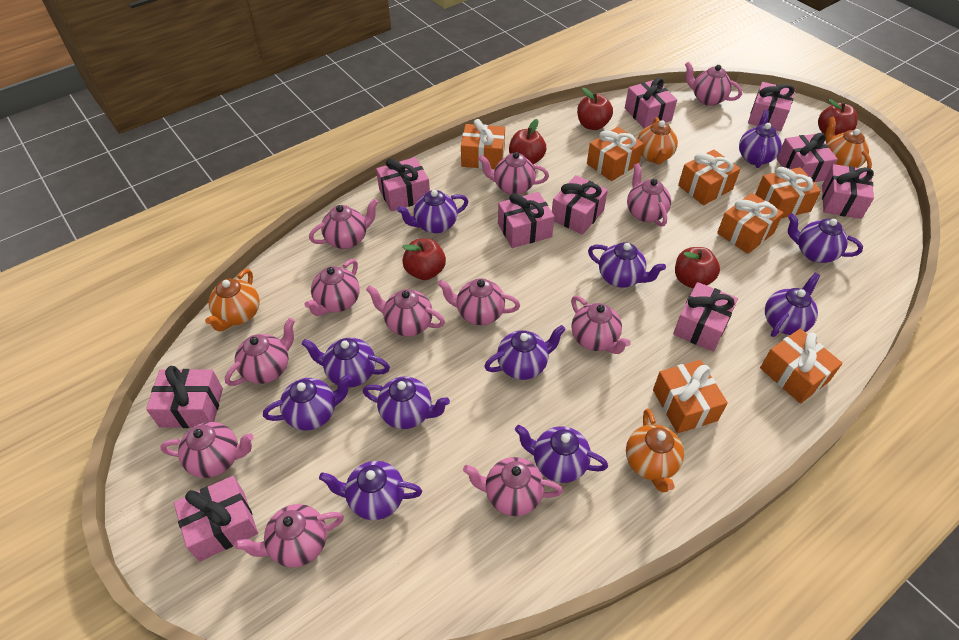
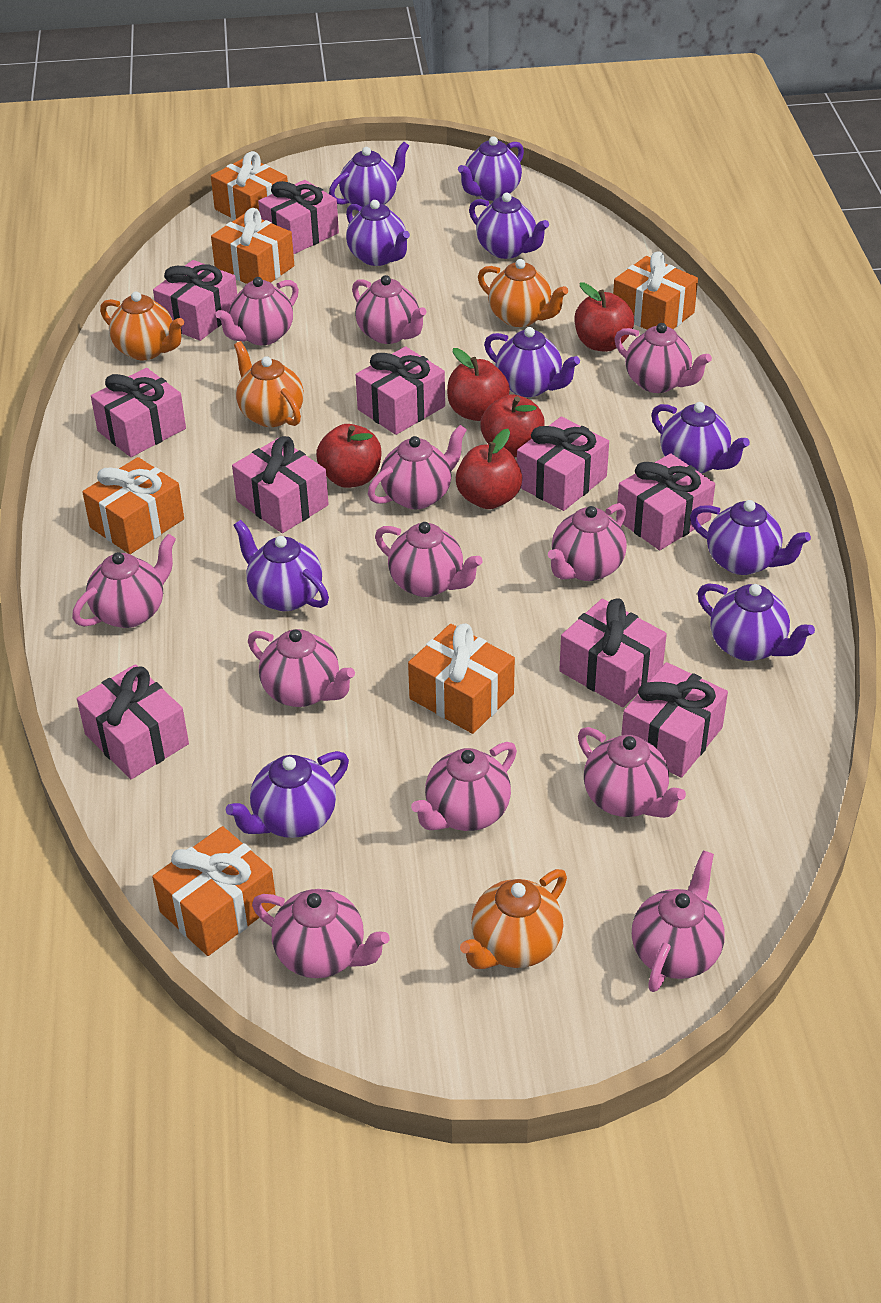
orange gift: 7 -> 6
purple teapot: 11 -> 10

